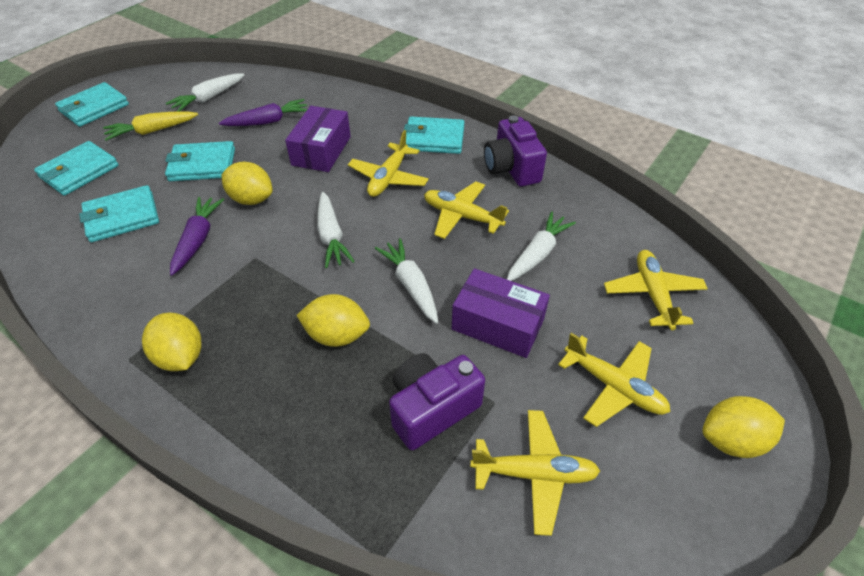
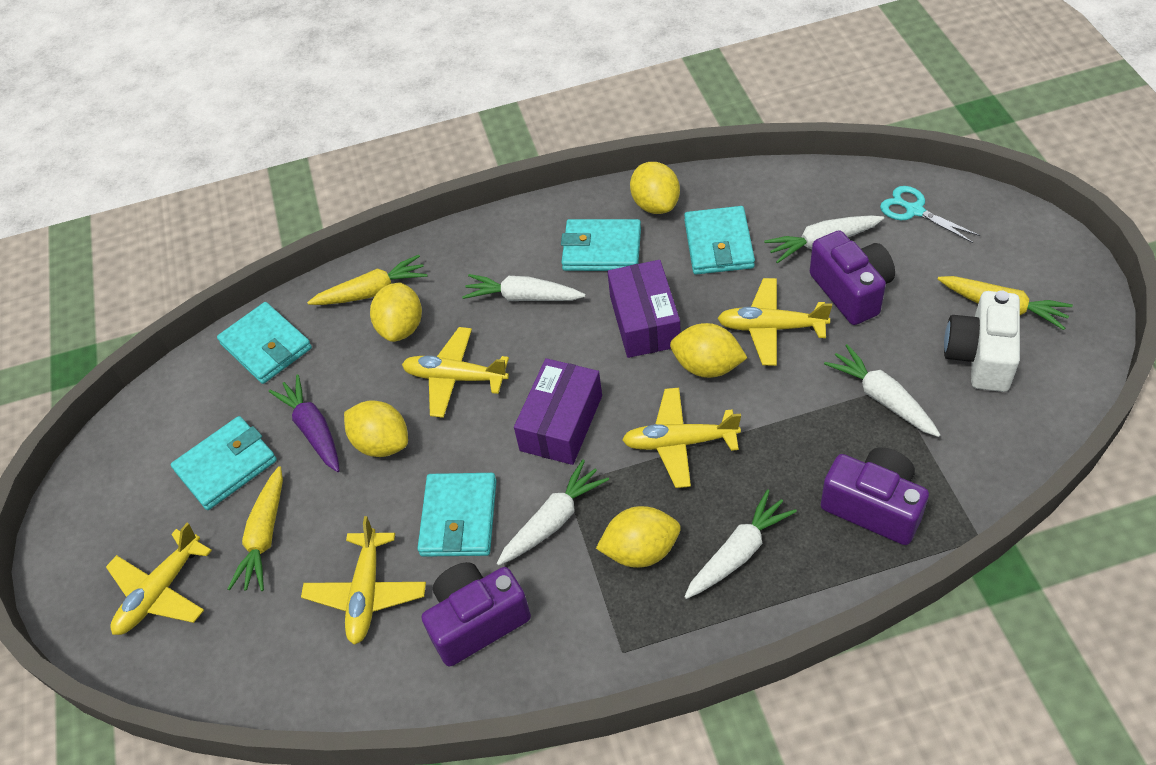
purple camera: 2 -> 3
purple carrot: 2 -> 1
turquoise scissors: 0 -> 1
white camera: 0 -> 1
white carrot: 4 -> 5
yellow carrot: 1 -> 3
yellow lemon: 4 -> 5

